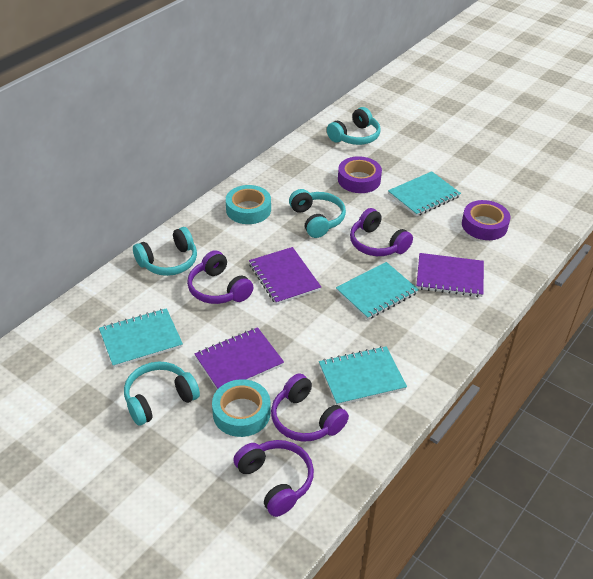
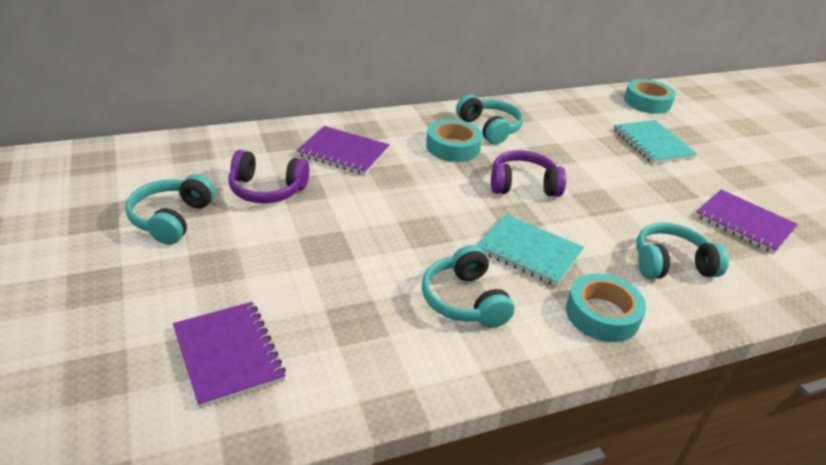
purple headphones: 4 -> 2
purple tape: 2 -> 0
turquoise notebook: 4 -> 2
turquoise tape: 2 -> 3

